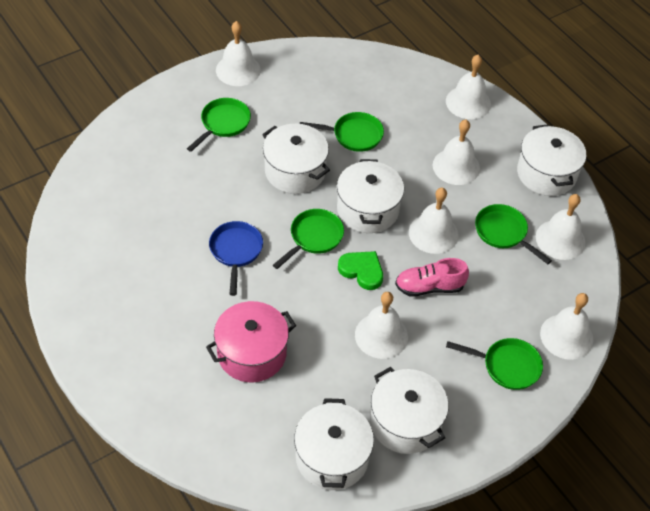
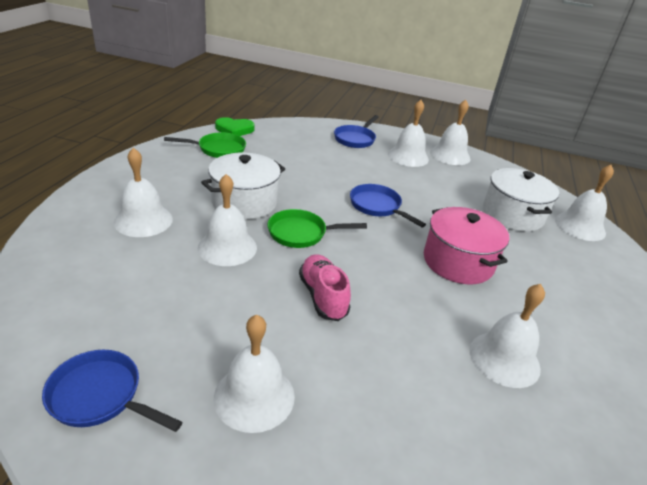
blue pan: 1 -> 3
green pan: 5 -> 2
white pot: 5 -> 2

